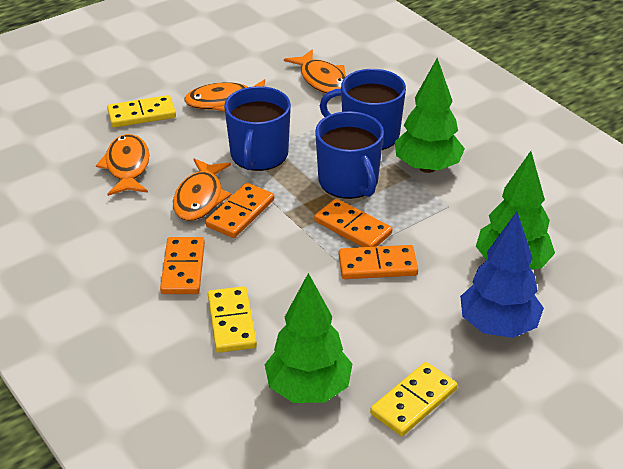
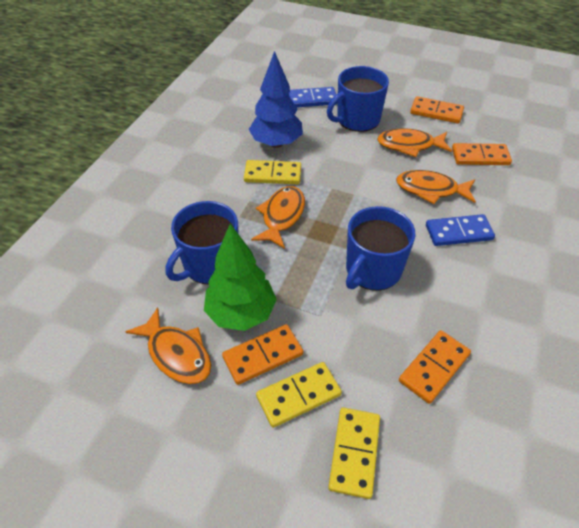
blue domino: 0 -> 2
green tree: 3 -> 1

